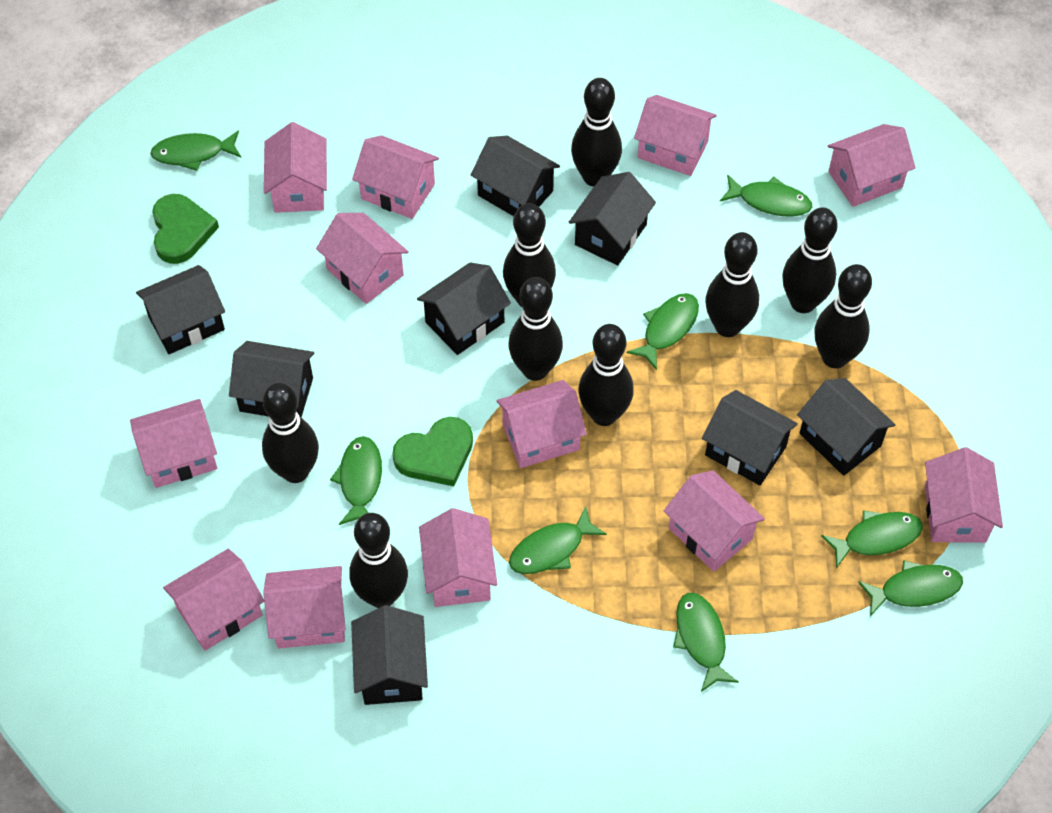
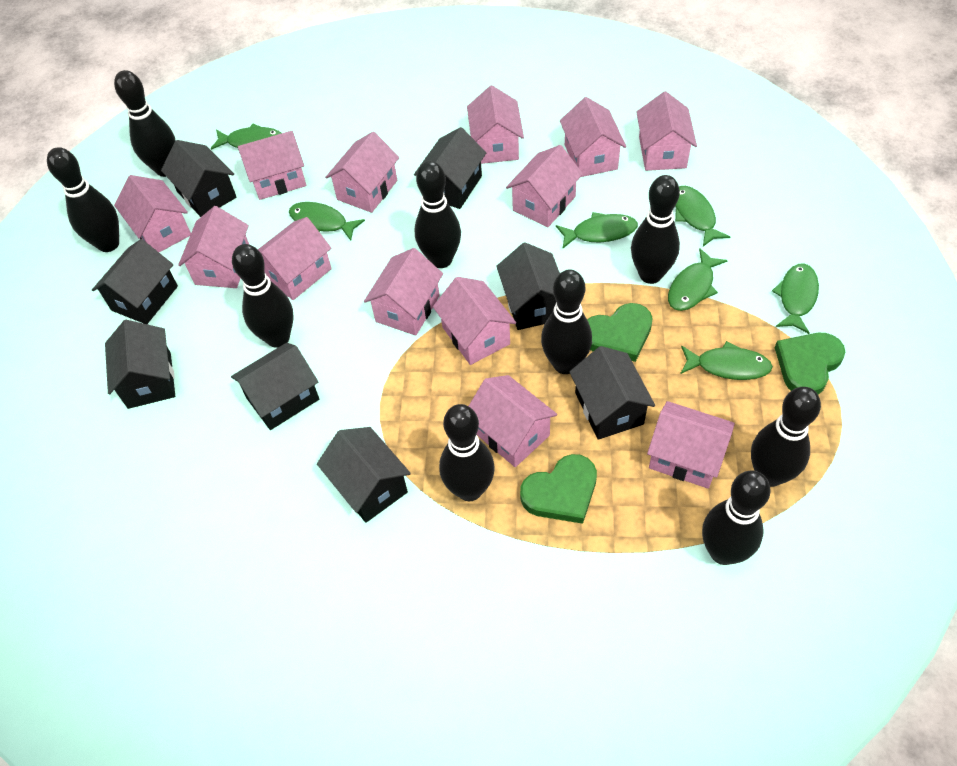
green fish: 8 -> 7
green heart: 2 -> 3
pink house: 12 -> 13

